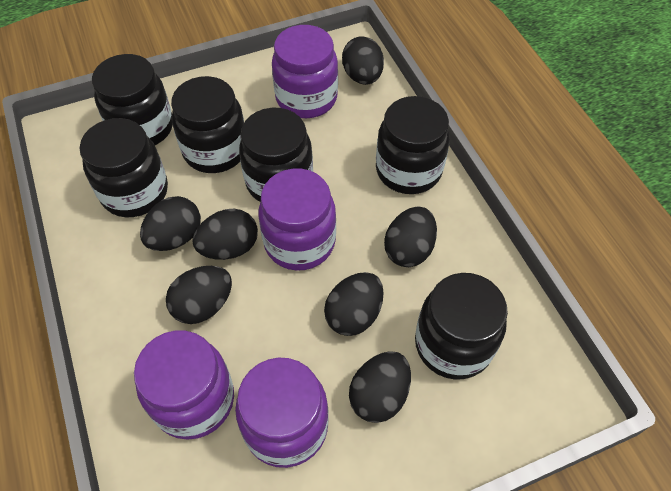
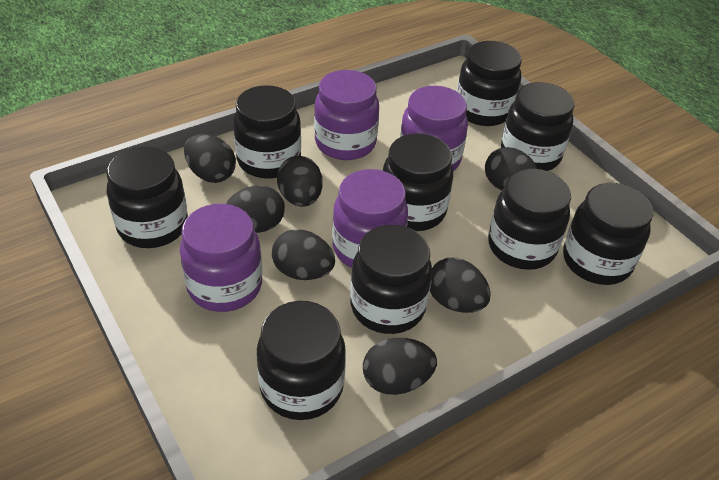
black jar: 6 -> 9

